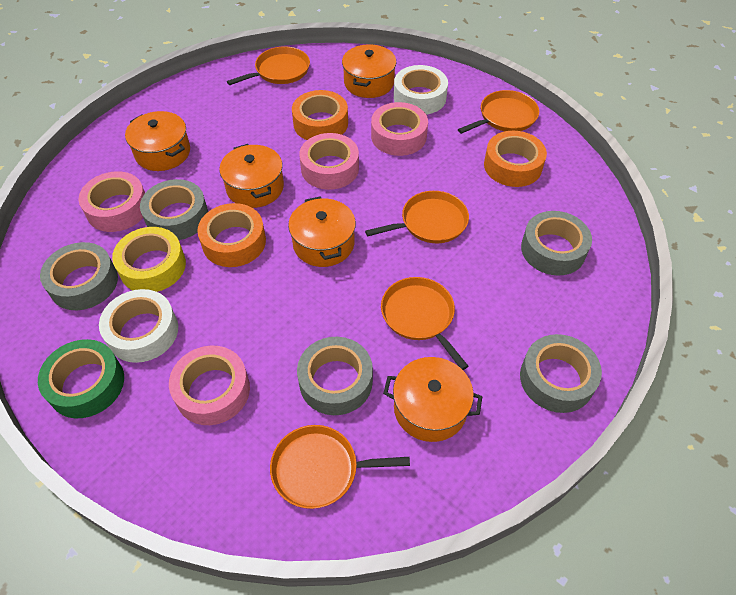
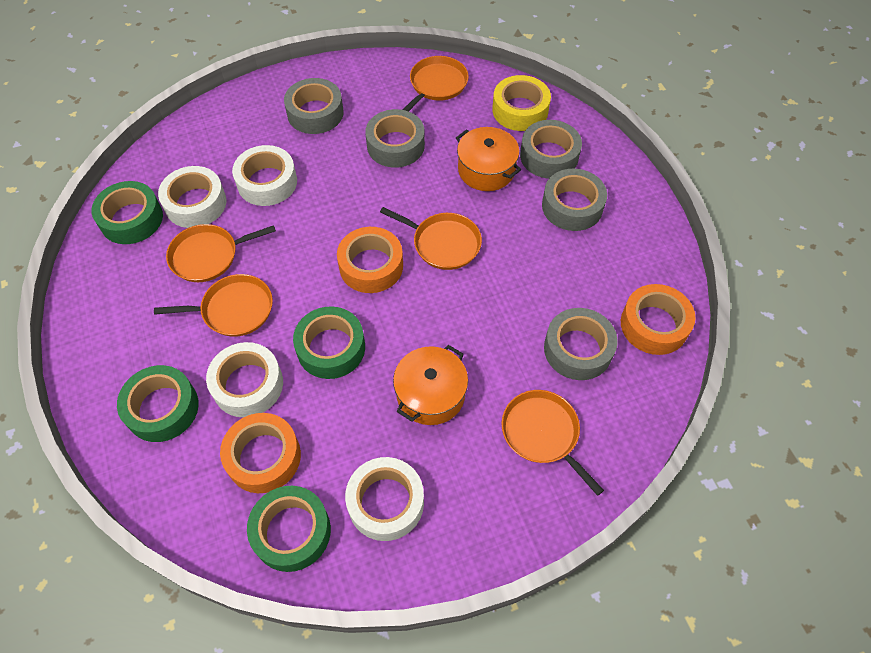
green tape: 1 -> 4
orange pot: 5 -> 2
pink tape: 4 -> 0
white tape: 2 -> 4

